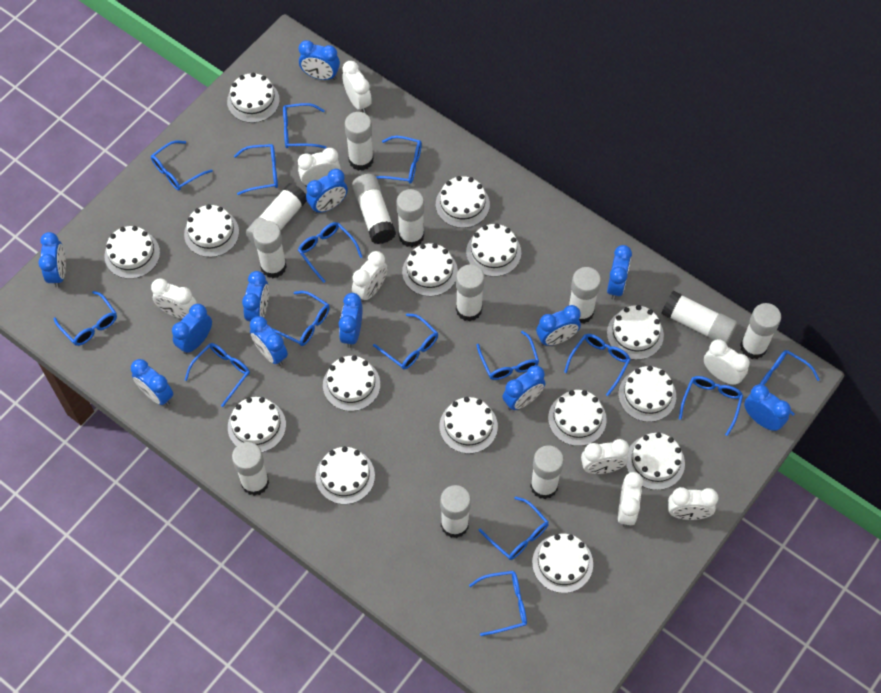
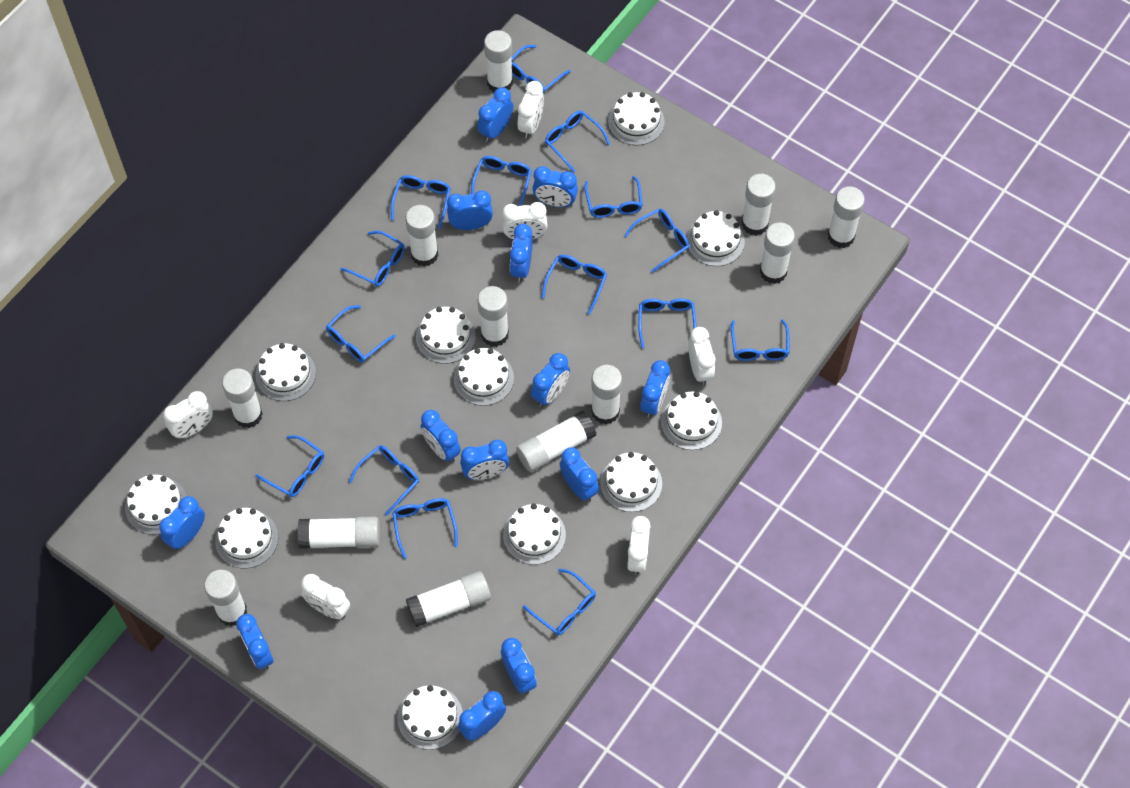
blue clock: 12 -> 13
white cake: 15 -> 11
white clock: 8 -> 6

